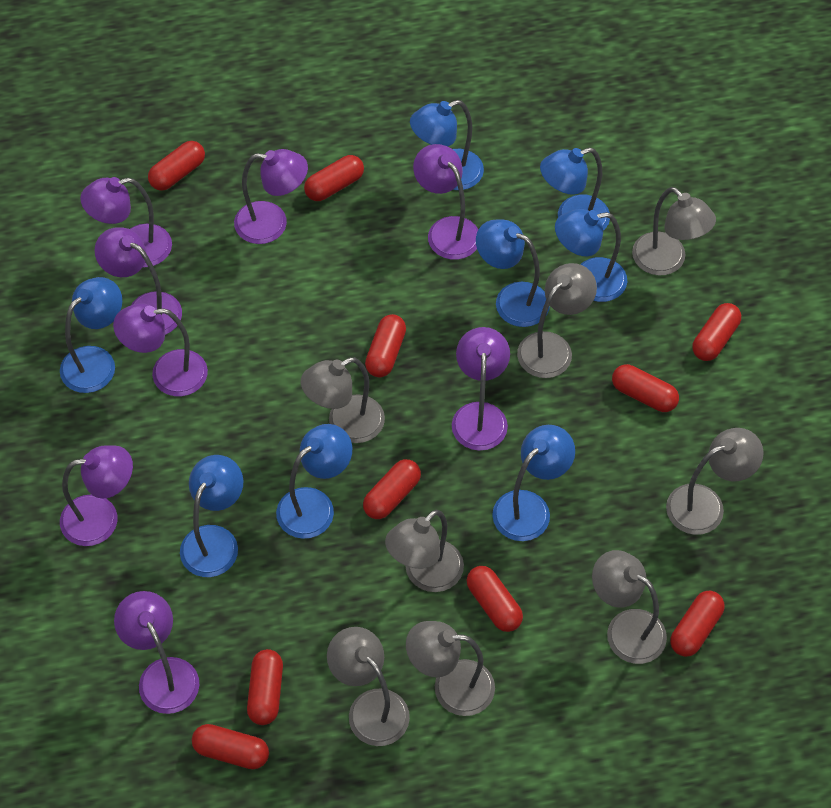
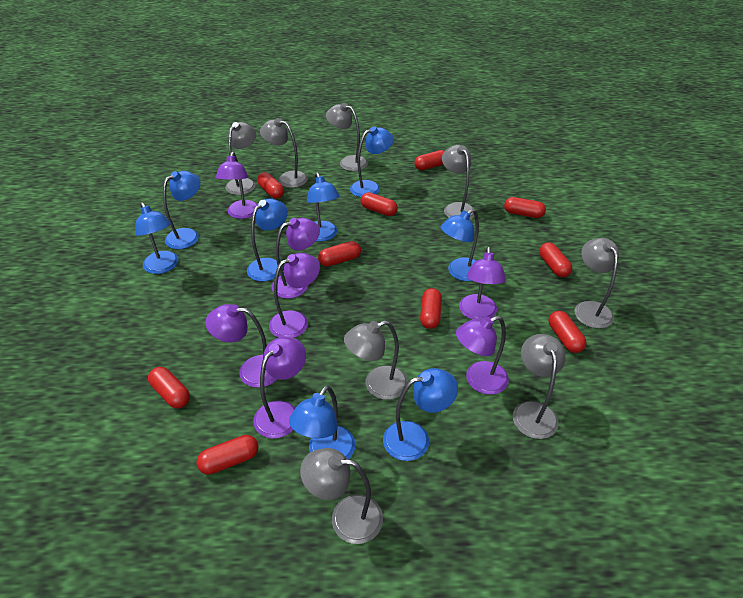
purple lamp: 8 -> 7

